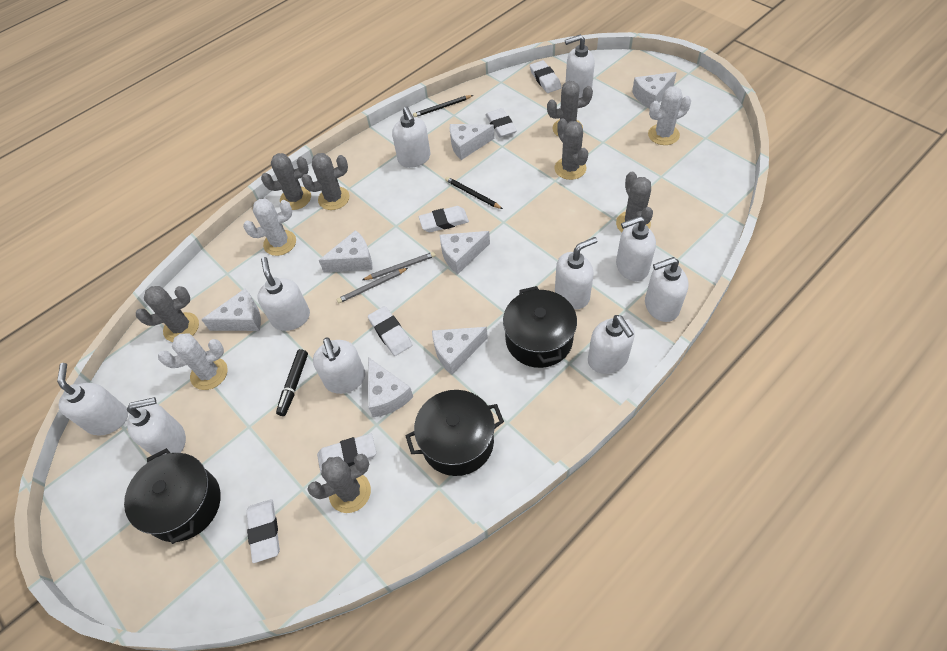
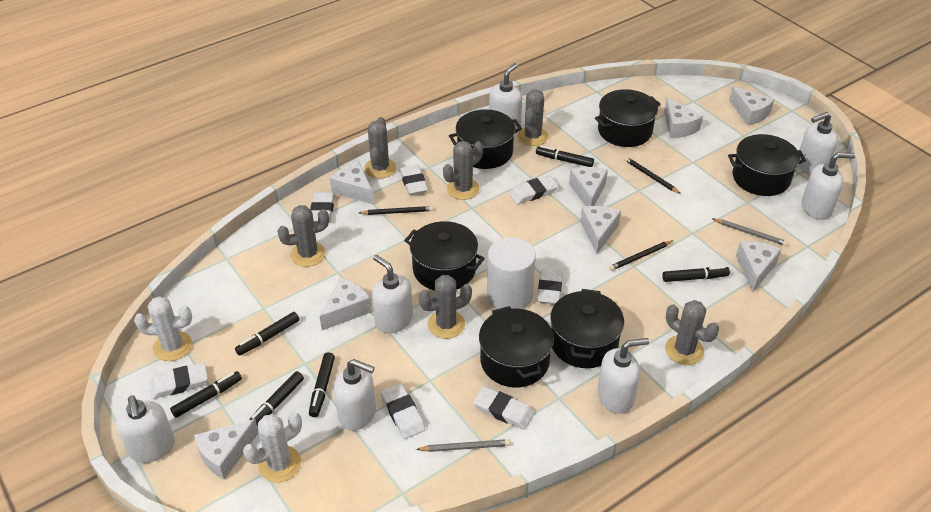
black marker: 1 -> 6
black pencil: 2 -> 3
black pot: 3 -> 6
grey cactus: 7 -> 6
white cactus: 3 -> 2
white cheese: 7 -> 8
white cylinder: 0 -> 1
white eraser: 6 -> 7
white soap dispenser: 10 -> 7

